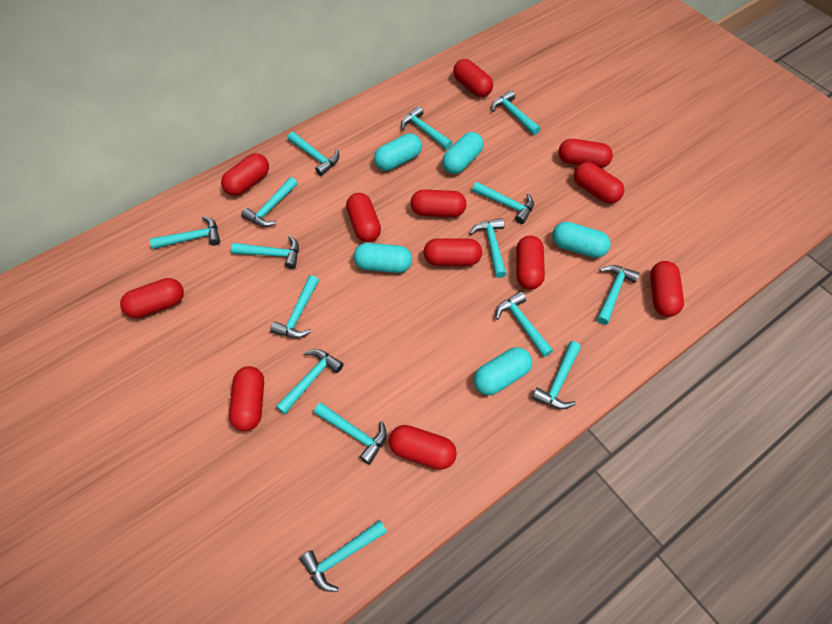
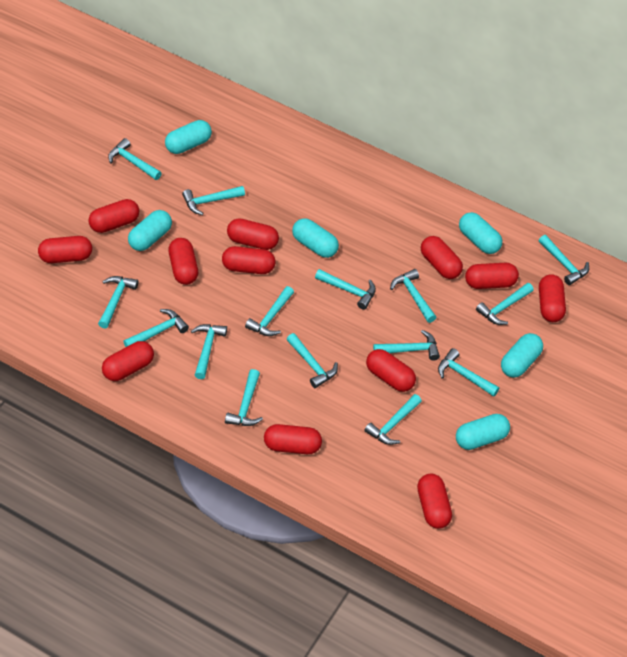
turquoise capsule: 5 -> 6

